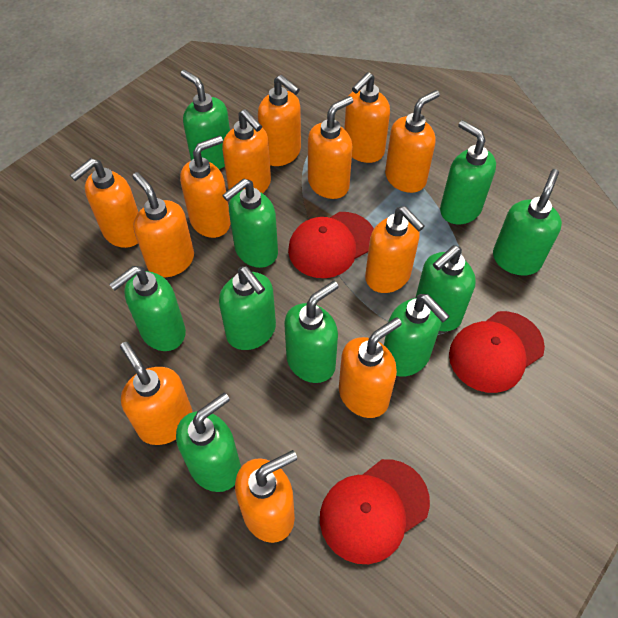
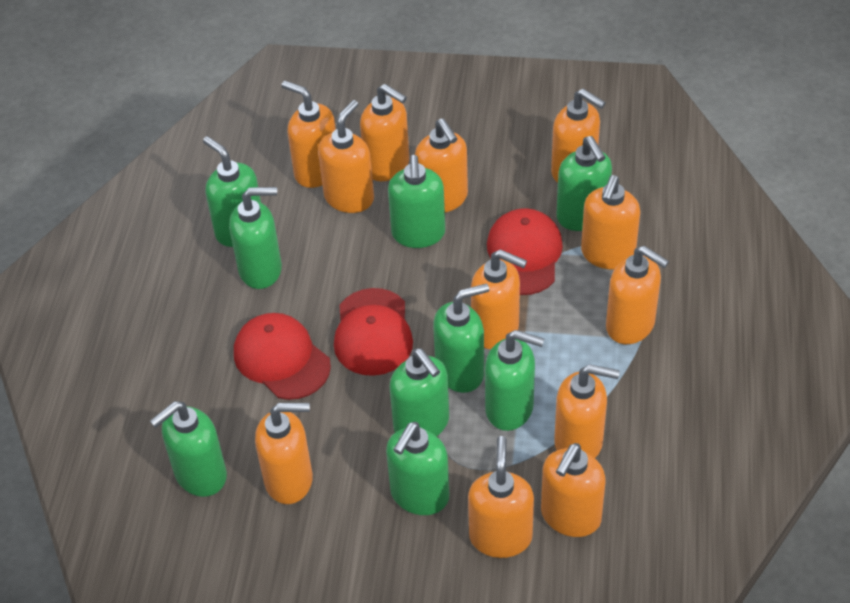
green soap dispenser: 10 -> 9

